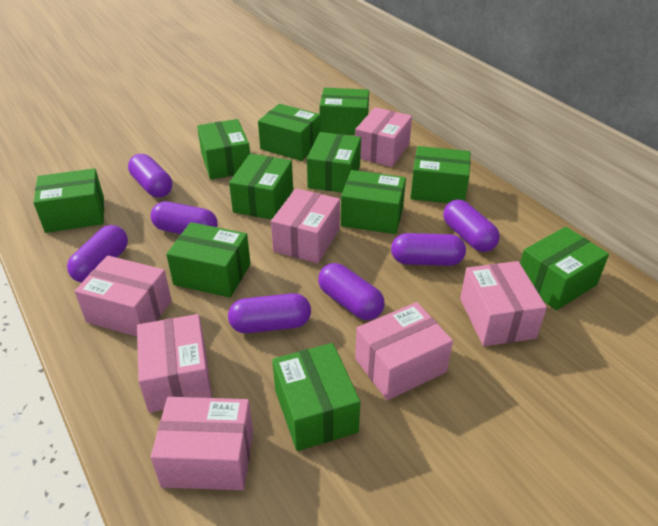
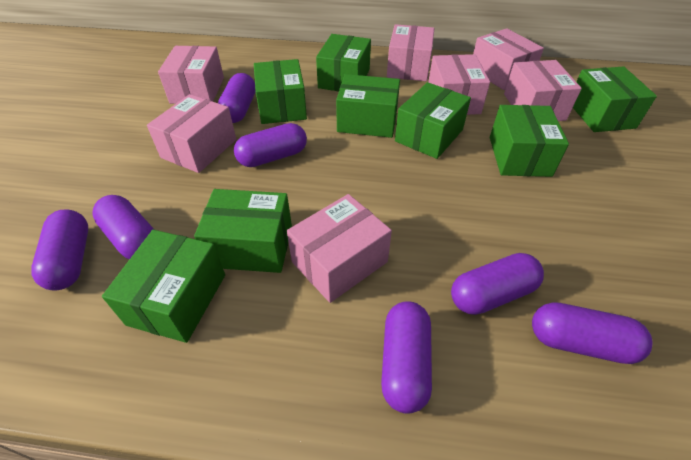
green box: 11 -> 8

